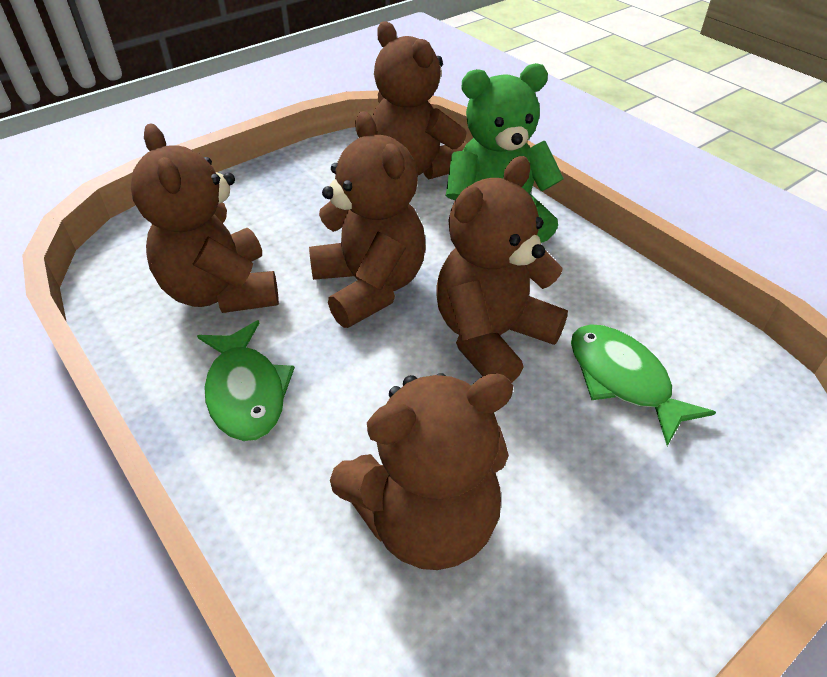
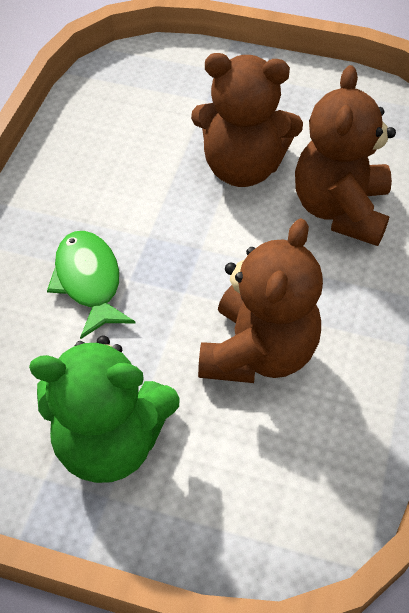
brown teddy bear: 5 -> 3
green fish: 2 -> 1

